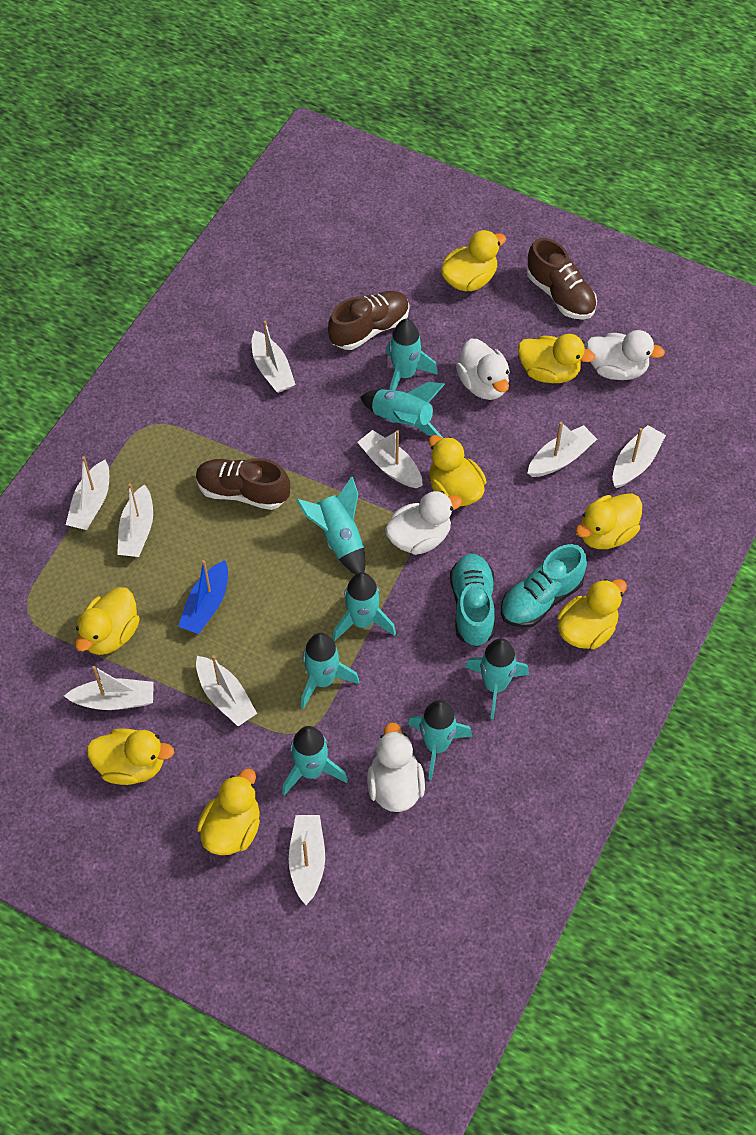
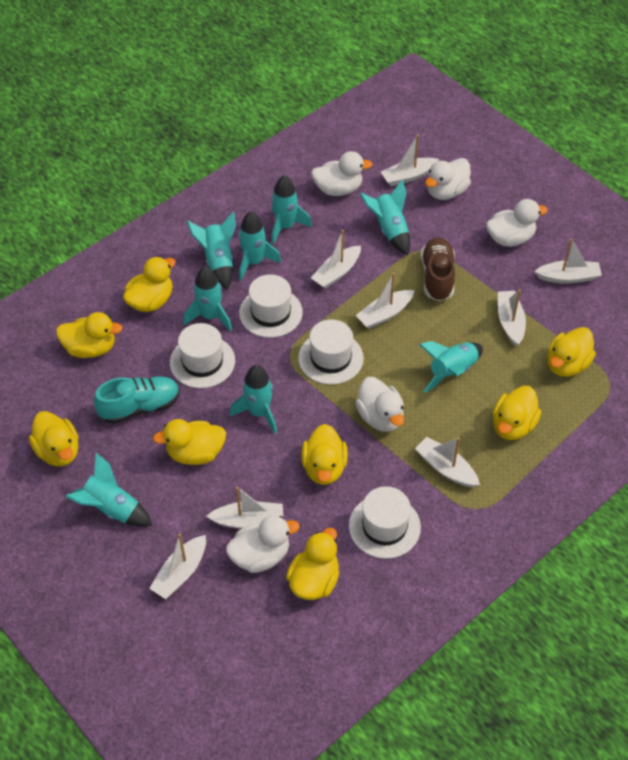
blue boat: 1 -> 0
brown shoe: 3 -> 1
turquoise shoe: 2 -> 1
white boat: 9 -> 8
white duck: 4 -> 5
white hat: 0 -> 4

